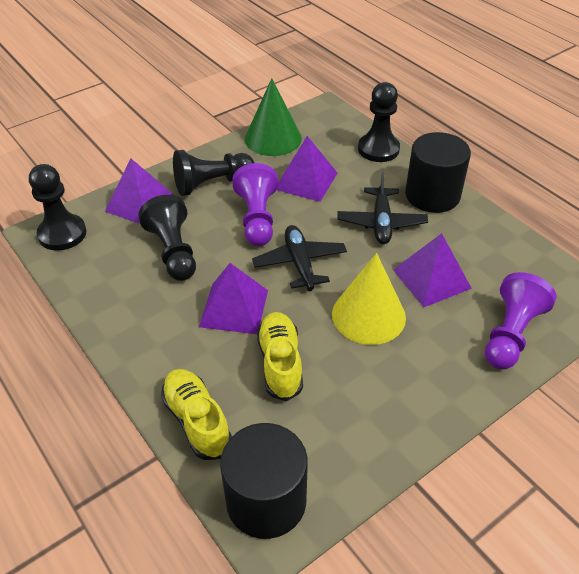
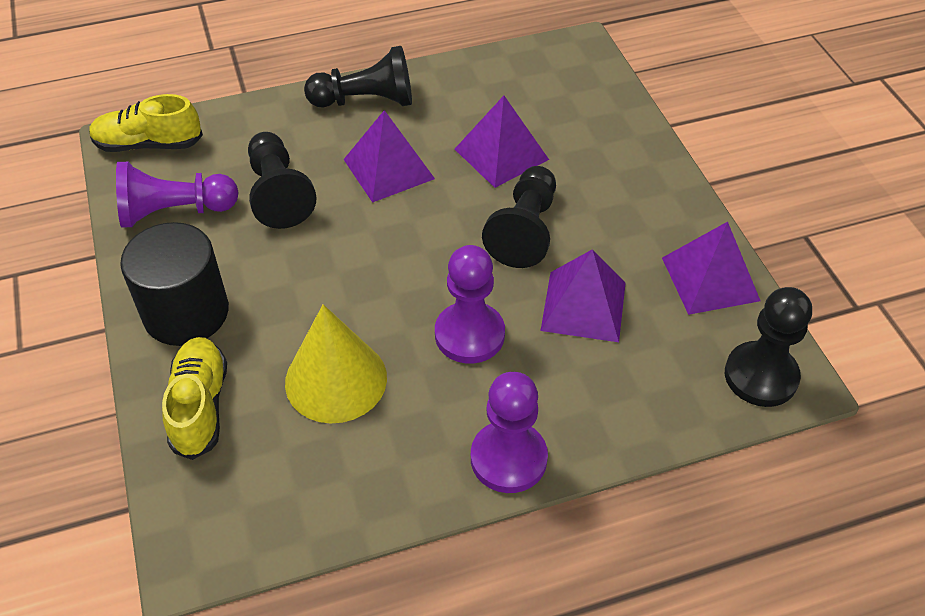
black cylinder: 2 -> 1
black plane: 2 -> 0
green cone: 1 -> 0
purple pawn: 2 -> 3

